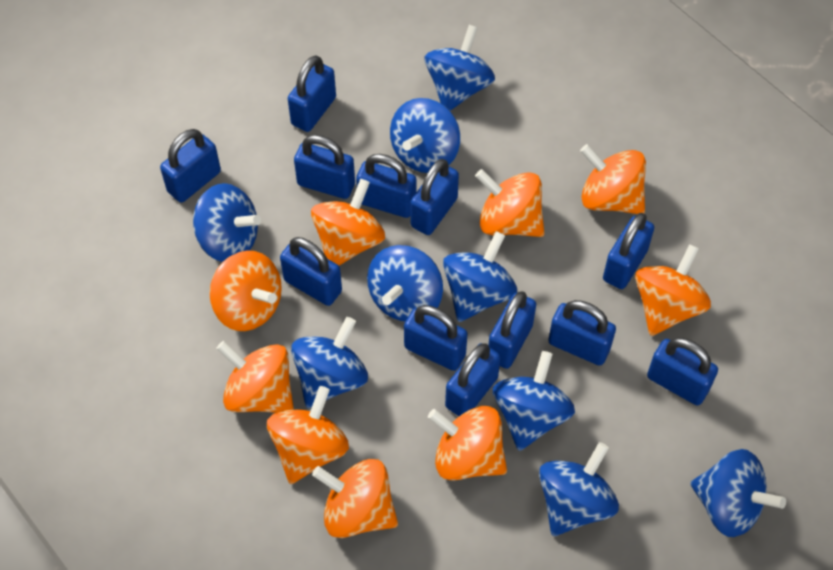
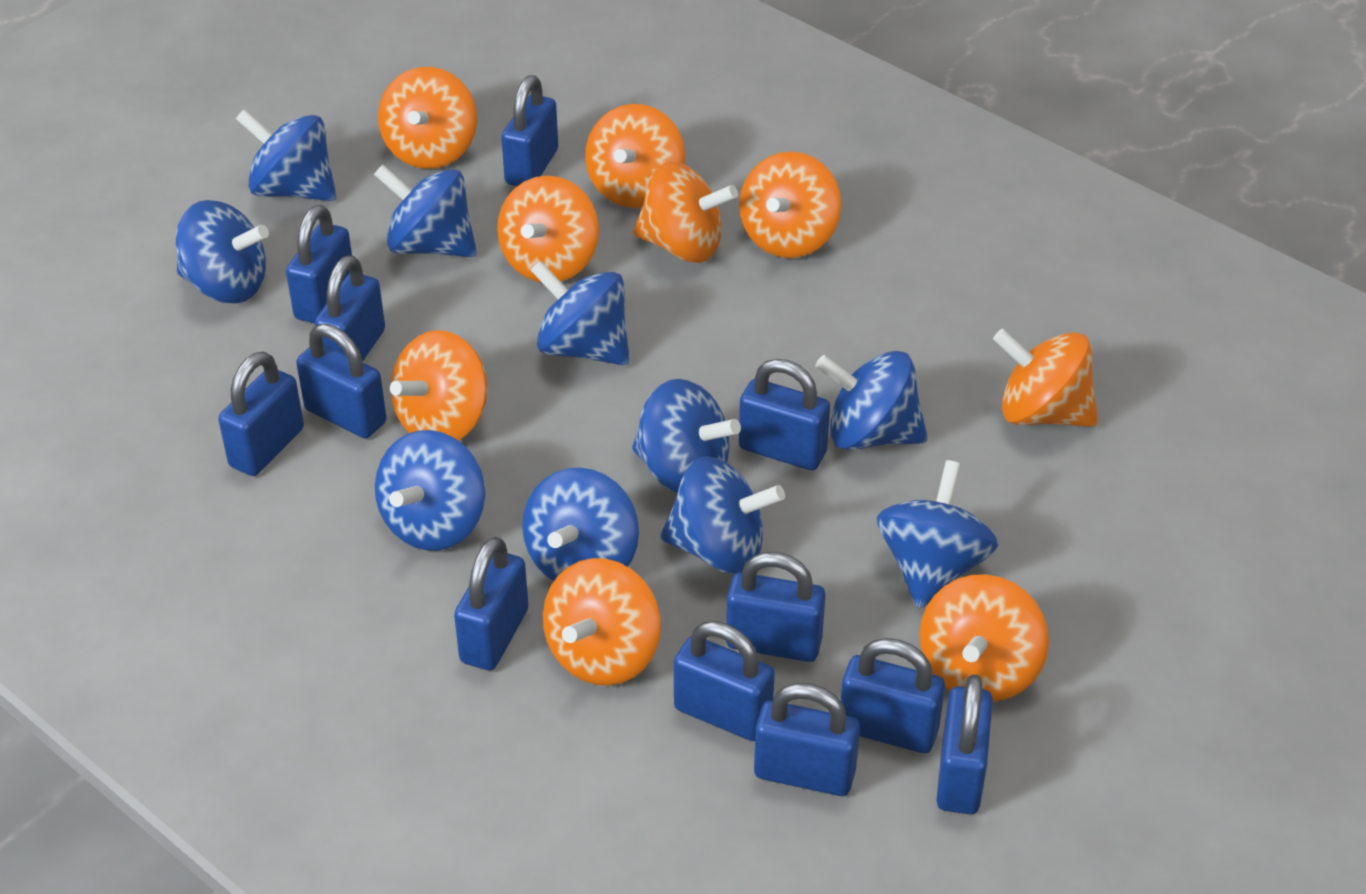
blue spinning top: 9 -> 10

